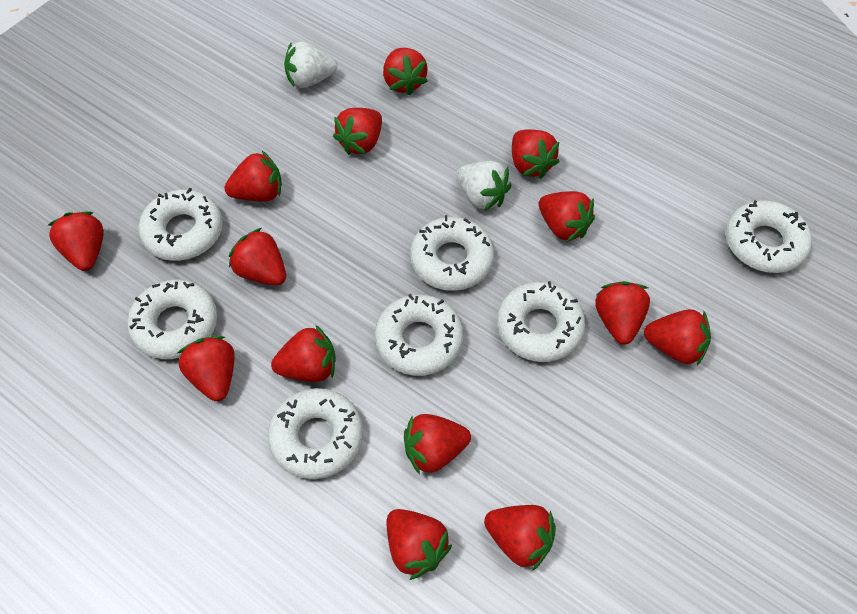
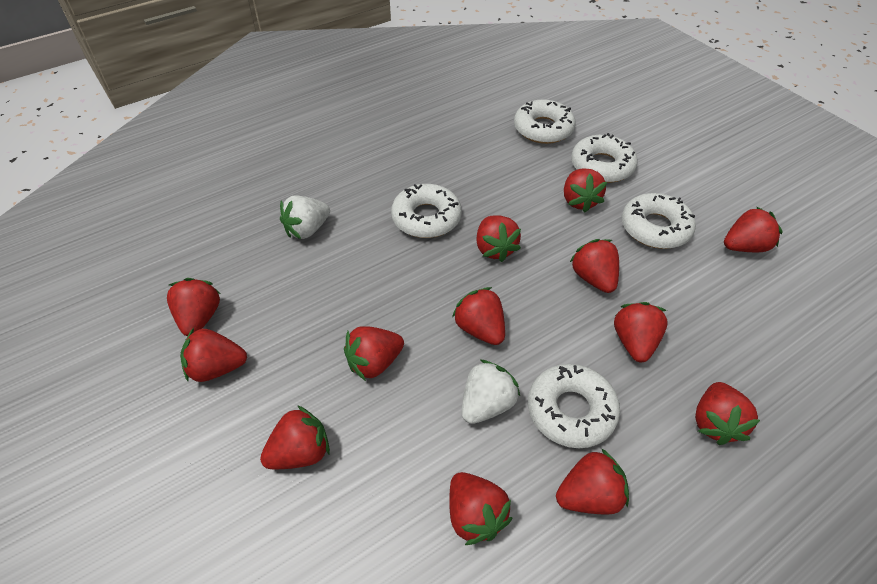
red strawberry: 14 -> 13
white donut: 7 -> 5

